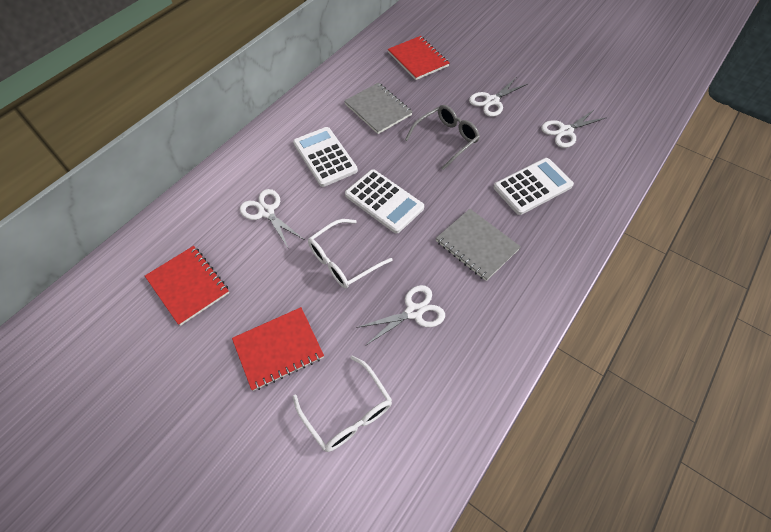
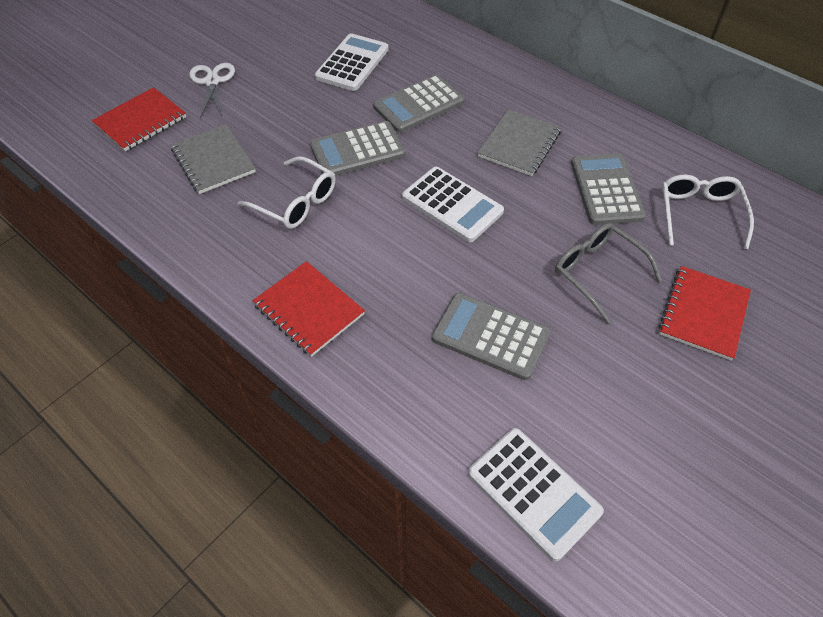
grey calculator: 0 -> 4
white scissors: 4 -> 1

